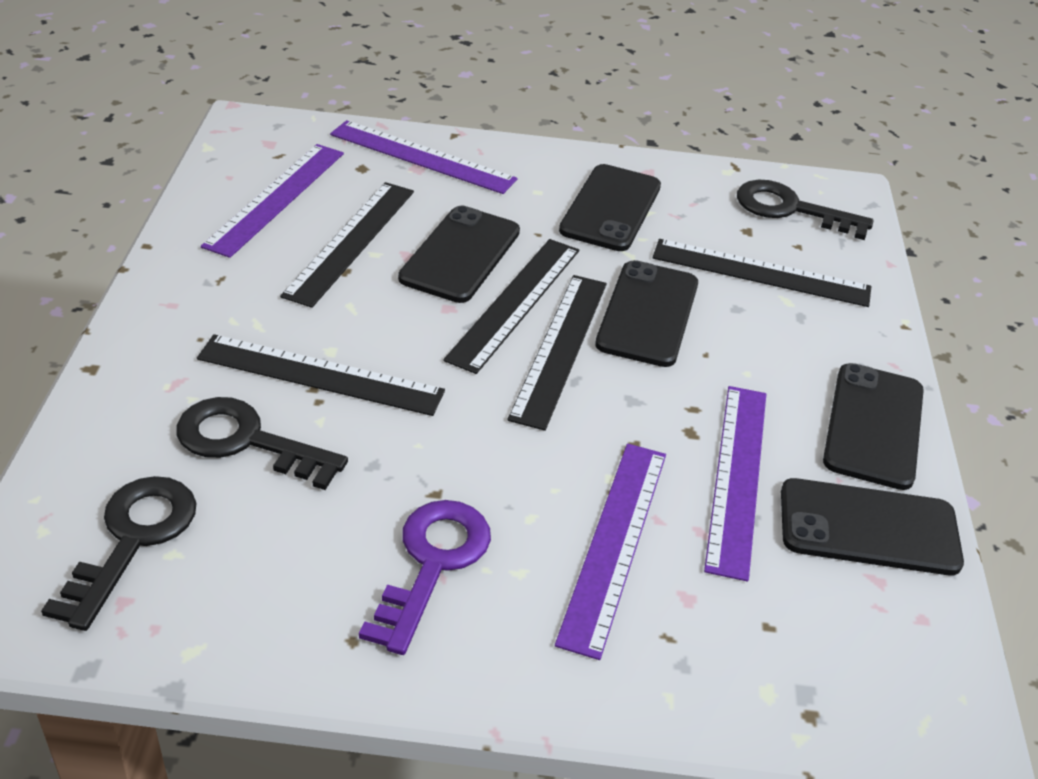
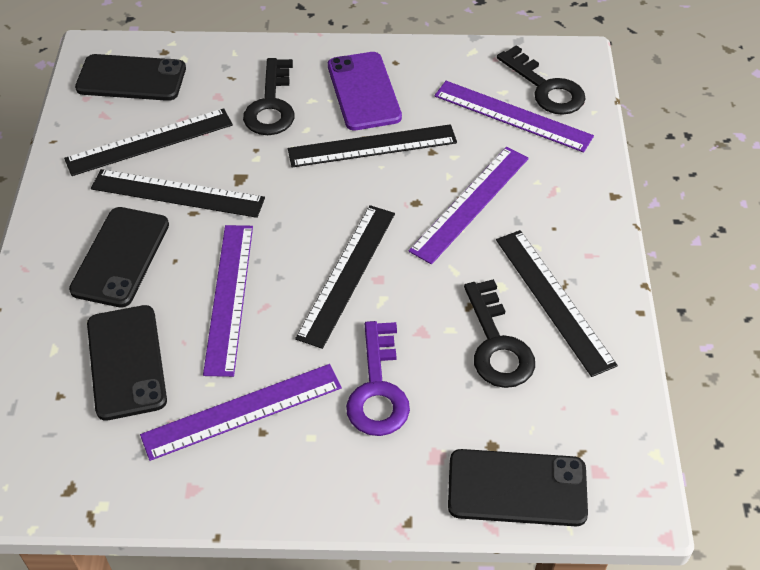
black phone: 5 -> 4
purple phone: 0 -> 1

